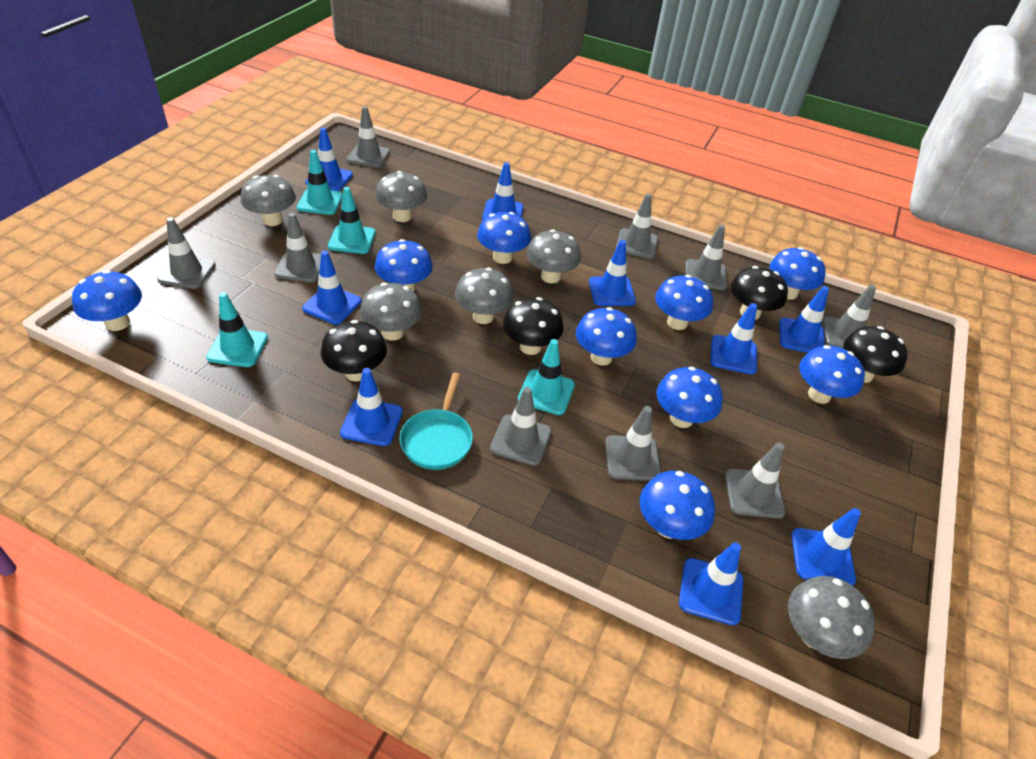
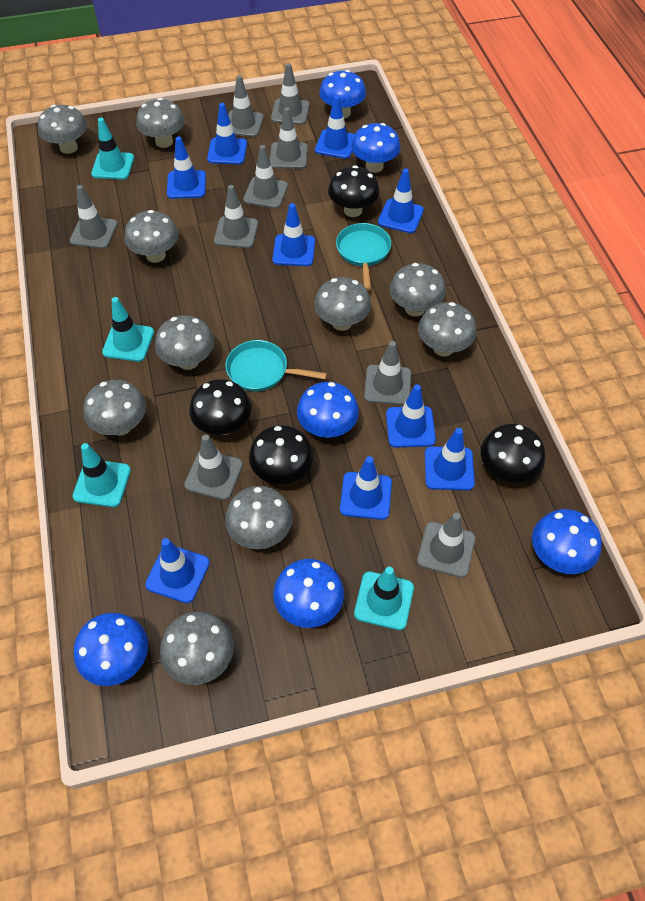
blue mushroom: 9 -> 6
grey mushroom: 6 -> 10
turquoise pan: 1 -> 2

